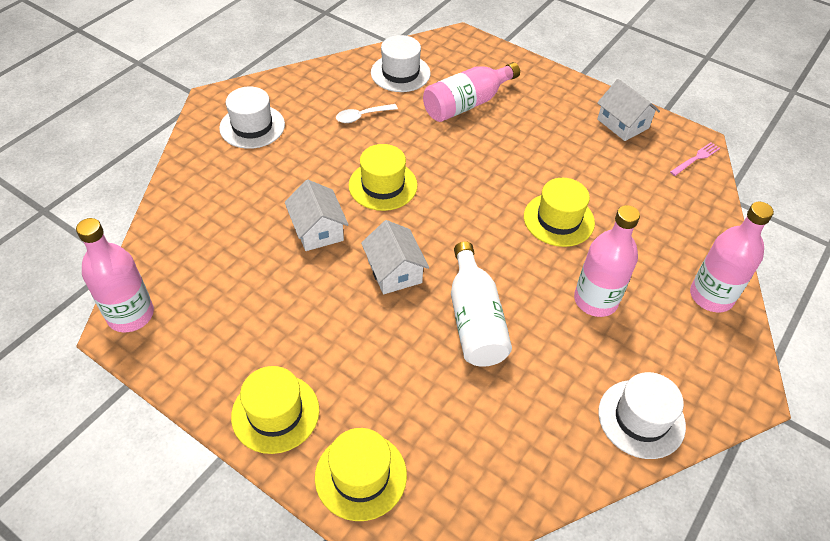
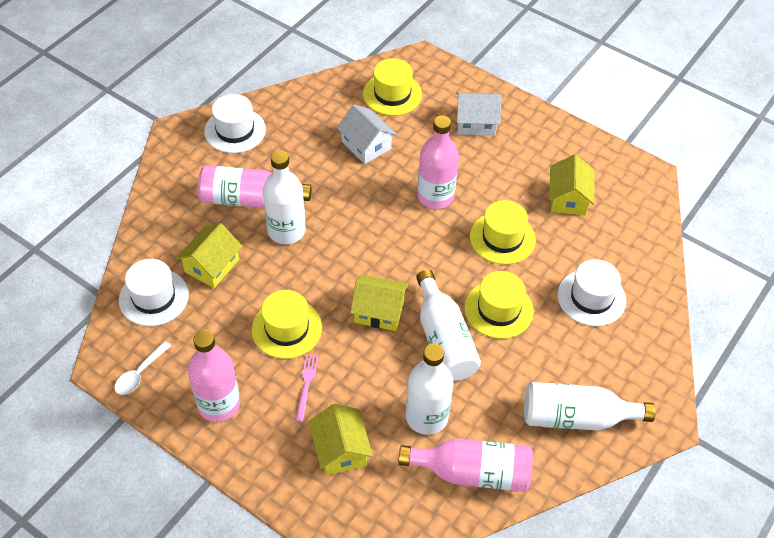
white bottle: 1 -> 4
white house: 3 -> 2
yellow house: 0 -> 4

